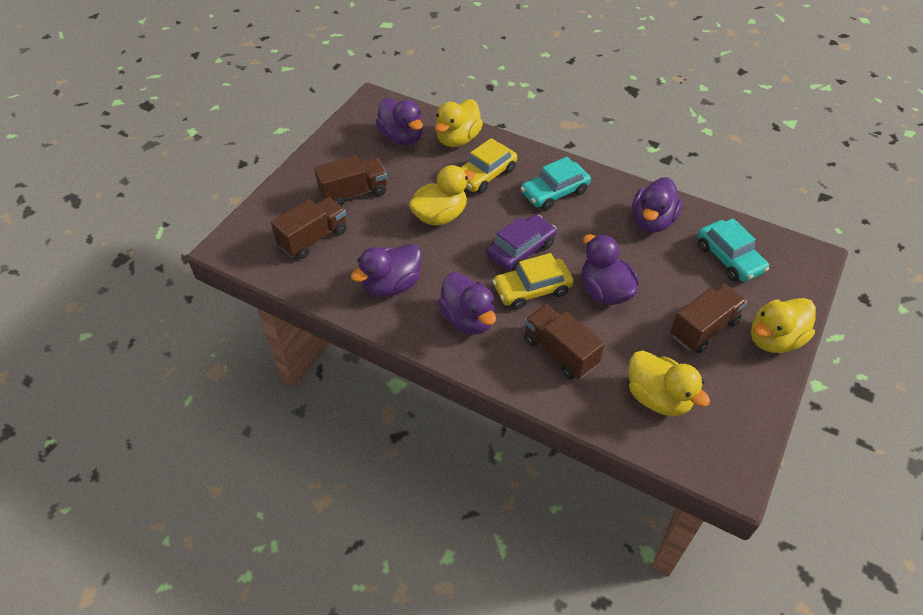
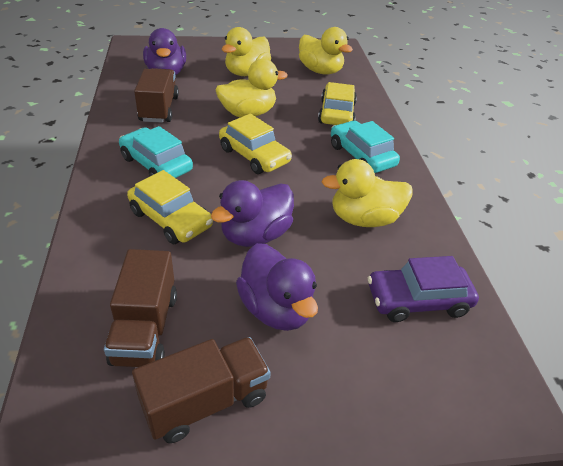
brown truck: 4 -> 3
purple duck: 5 -> 3
yellow car: 2 -> 3

